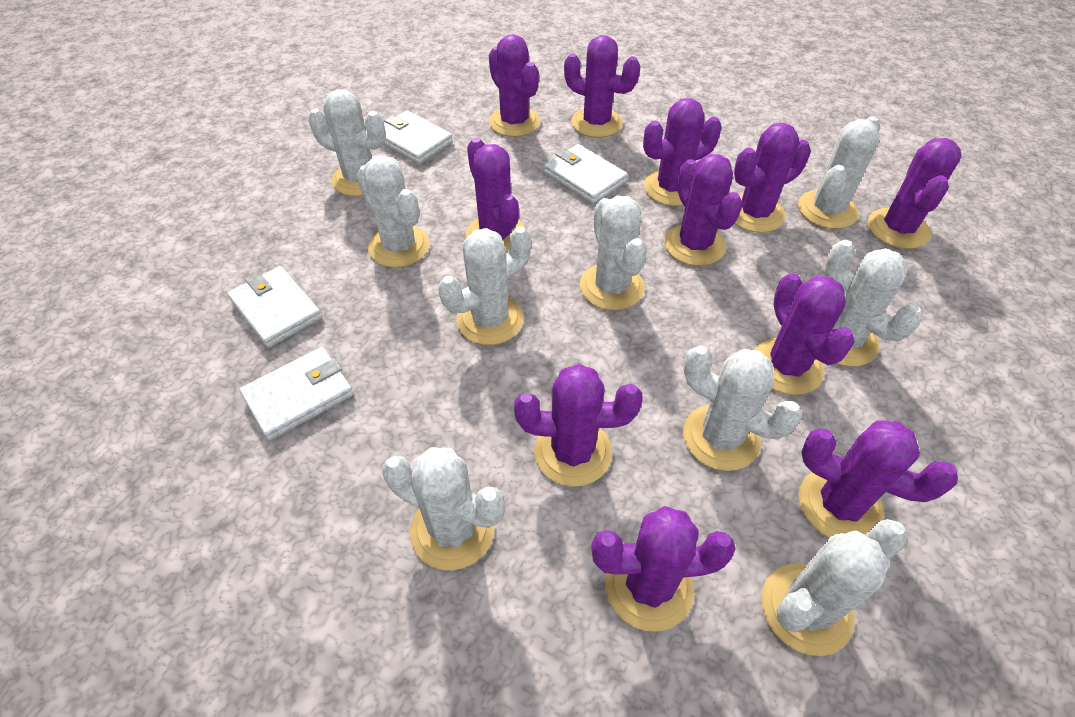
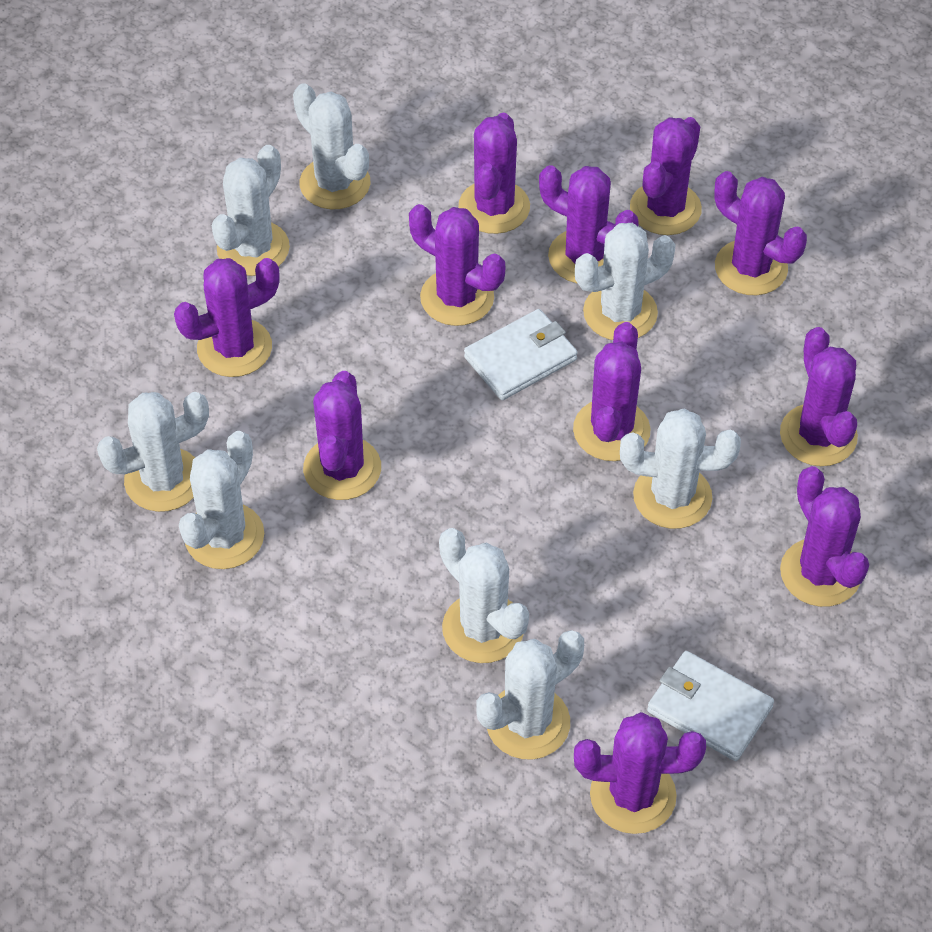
white cactus: 9 -> 8
white wallet: 4 -> 2

